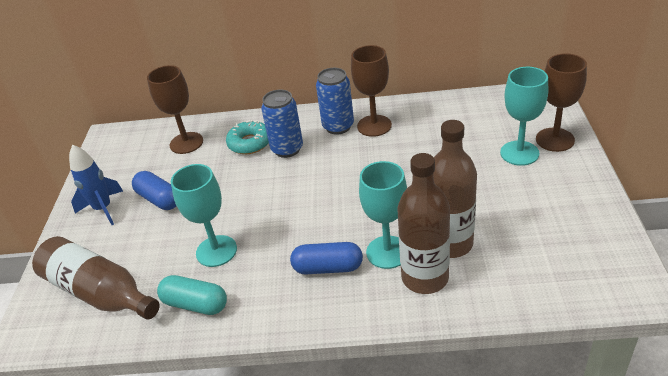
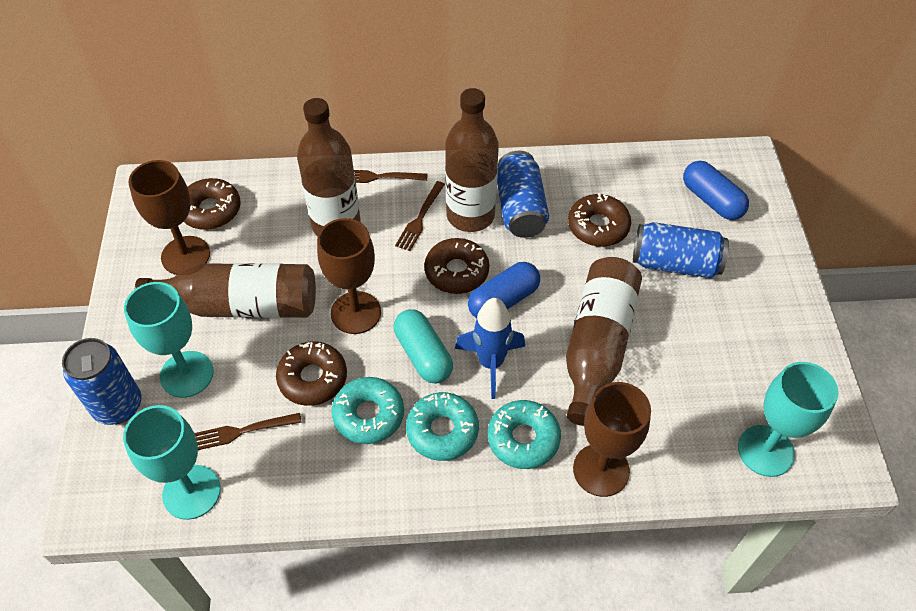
blue can: 2 -> 3
brown bottle: 3 -> 4
brown donut: 0 -> 4
brown fork: 0 -> 3
turquoise donut: 1 -> 3

